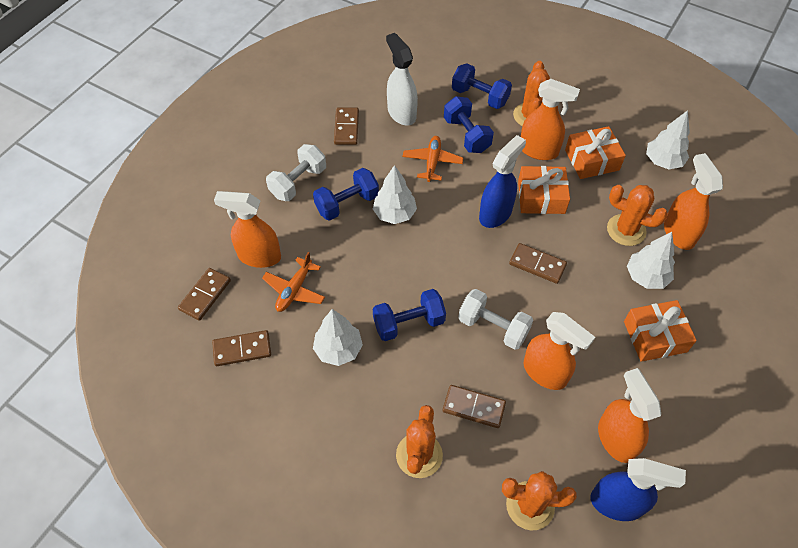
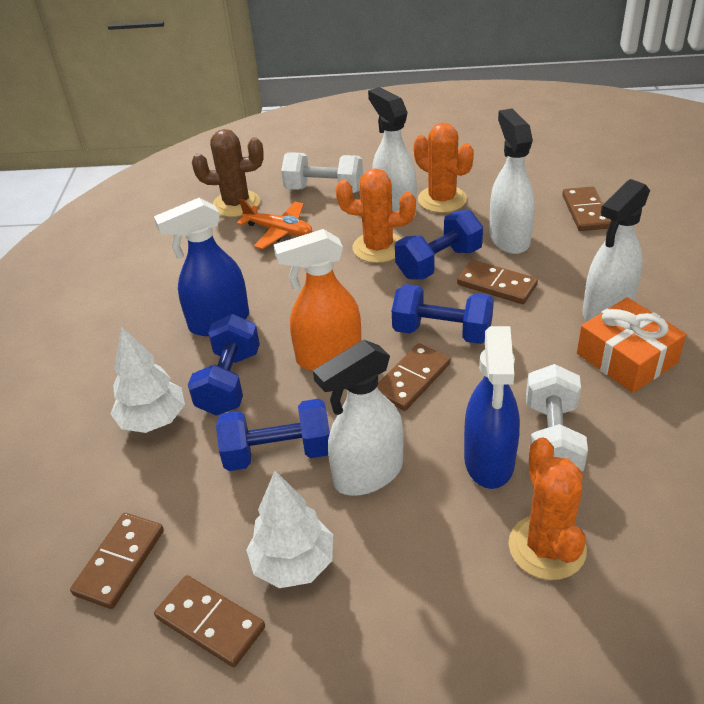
brown cactus: 0 -> 1
orange cactus: 4 -> 3
orange gift: 3 -> 1
orange plane: 2 -> 1
orange spray bottle: 5 -> 1
white spray bottle: 1 -> 4
white tree: 4 -> 2

